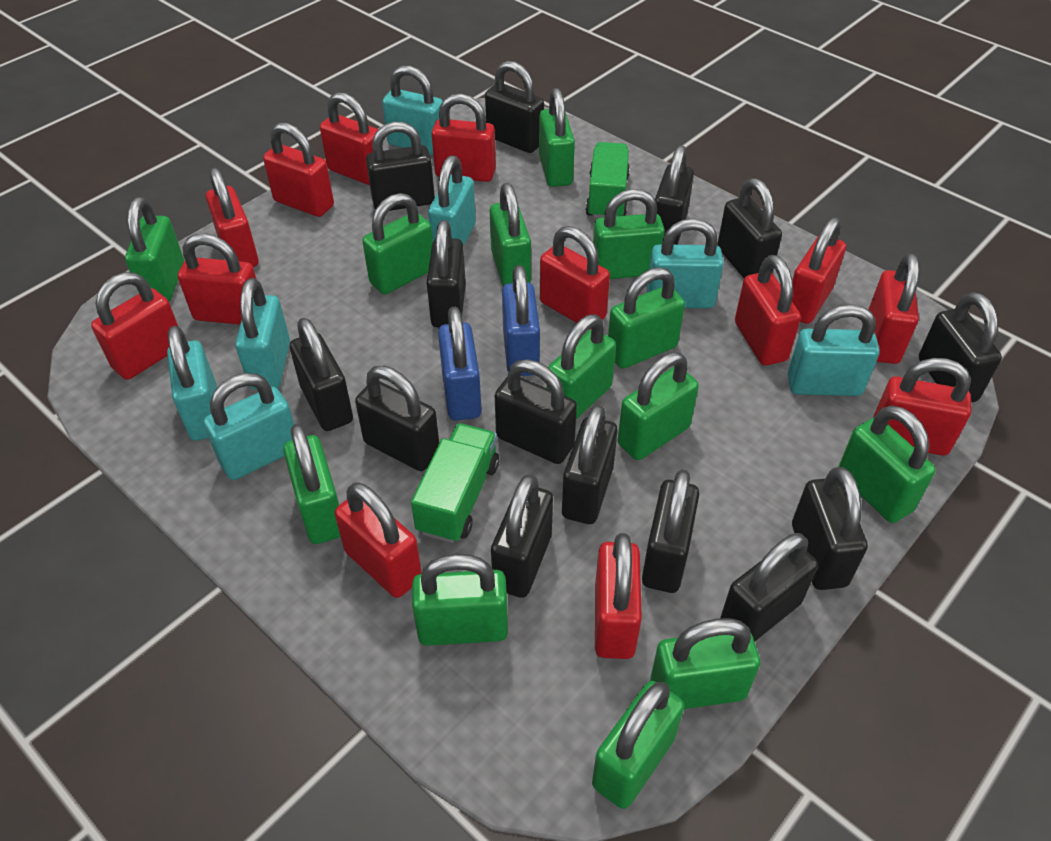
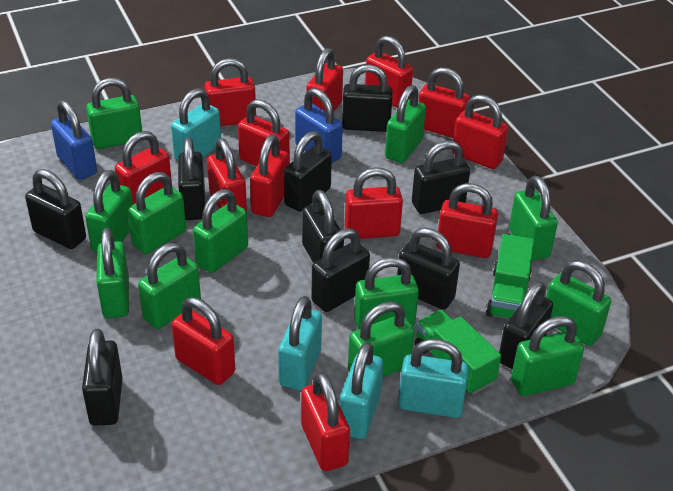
black padlock: 14 -> 10
green padlock: 13 -> 12
turquoise padlock: 7 -> 4

